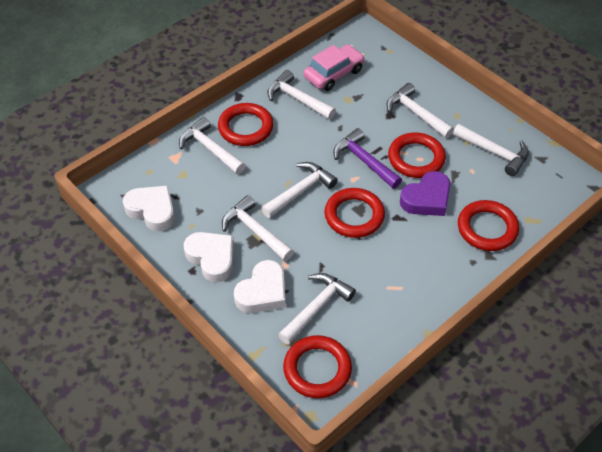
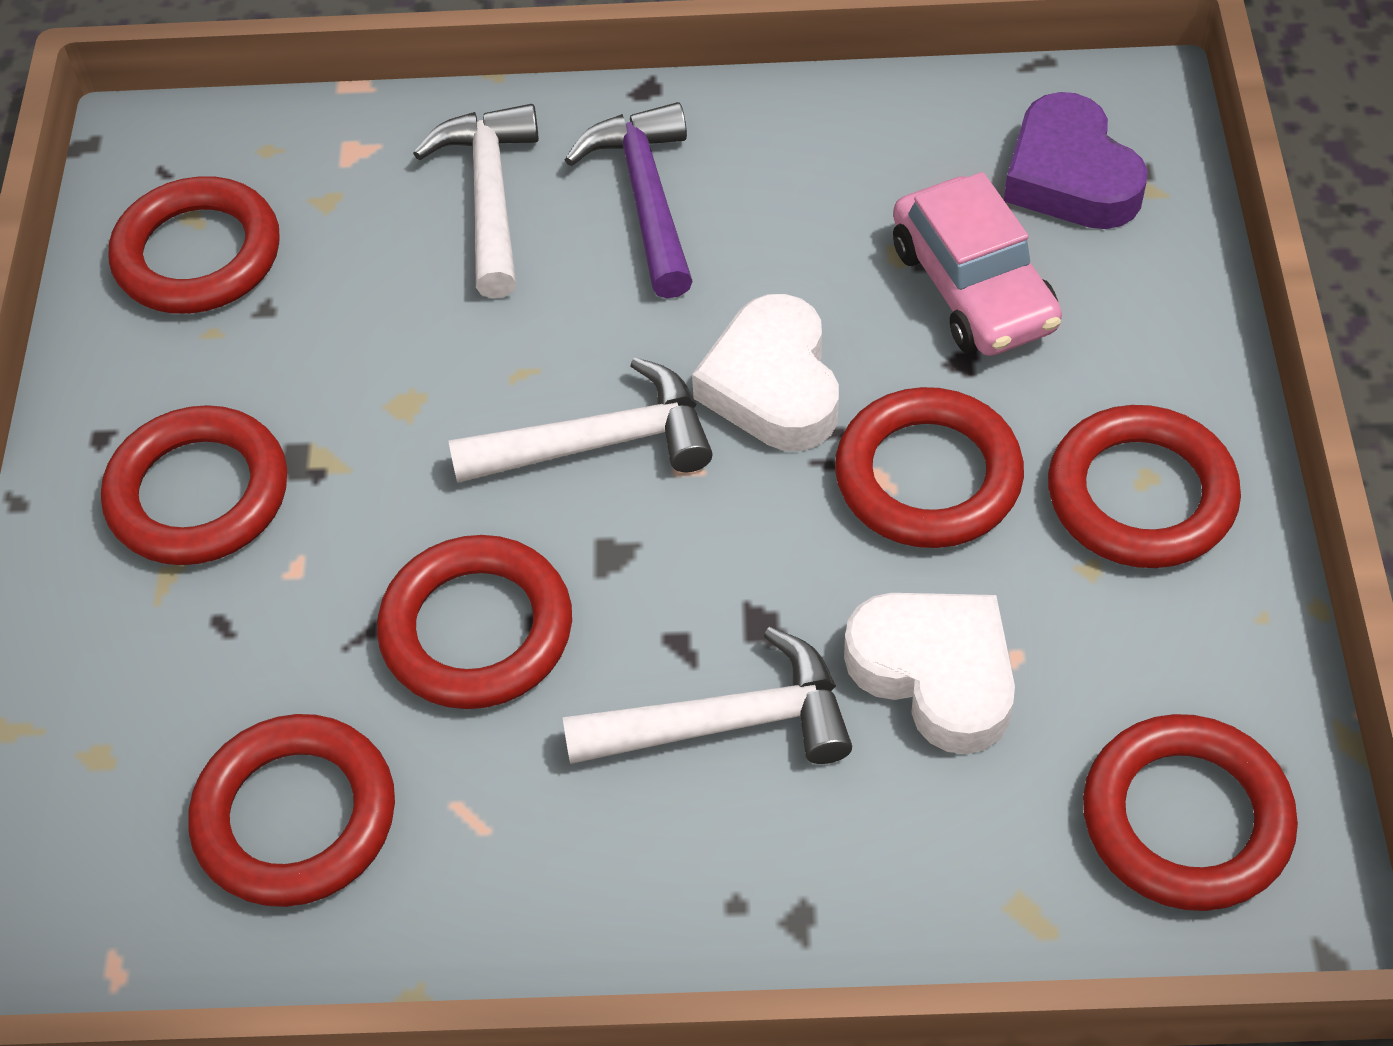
red ring: 5 -> 7
white hammer: 7 -> 3
white heart: 3 -> 2

